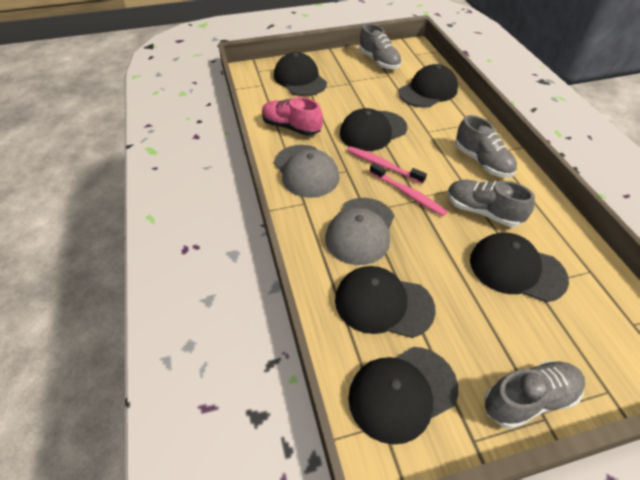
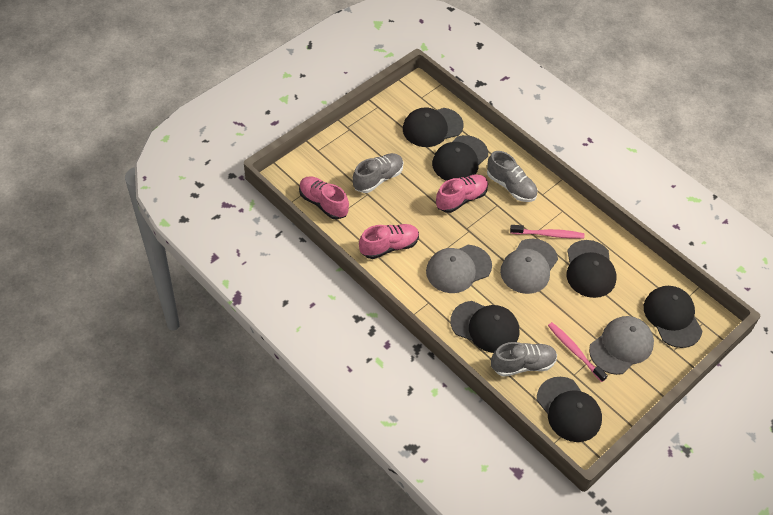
grey cap: 2 -> 3
grey shoe: 4 -> 3
pink shoe: 1 -> 3

